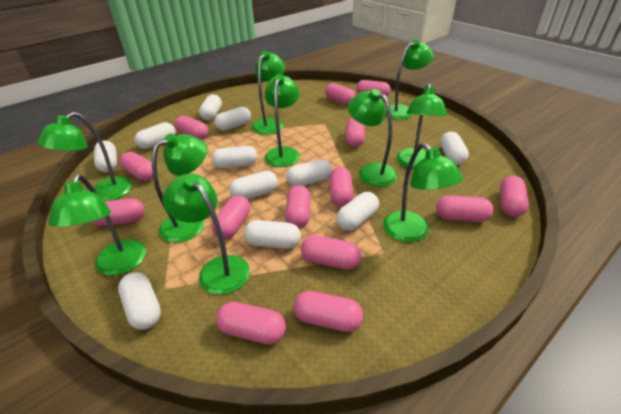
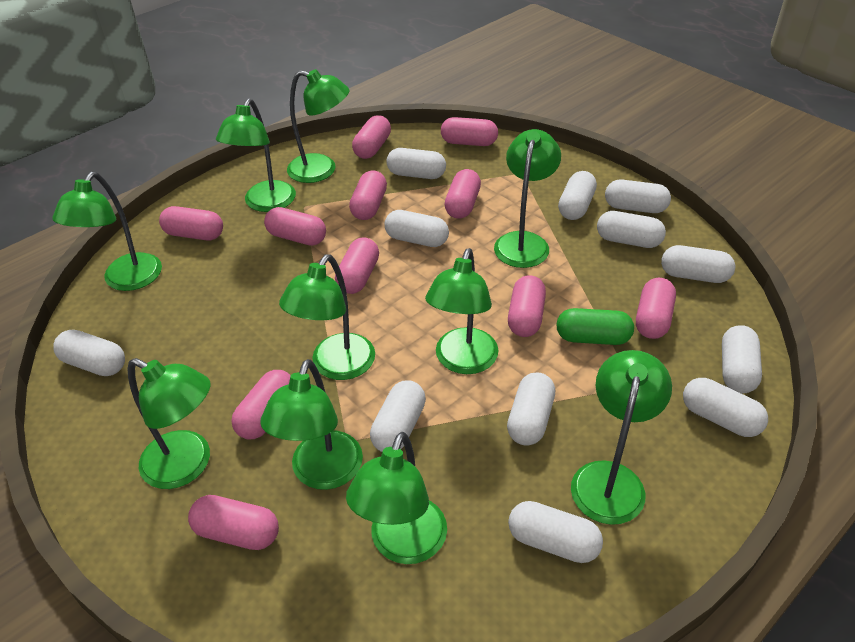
green capsule: 0 -> 1
pink capsule: 14 -> 11
white capsule: 11 -> 12

